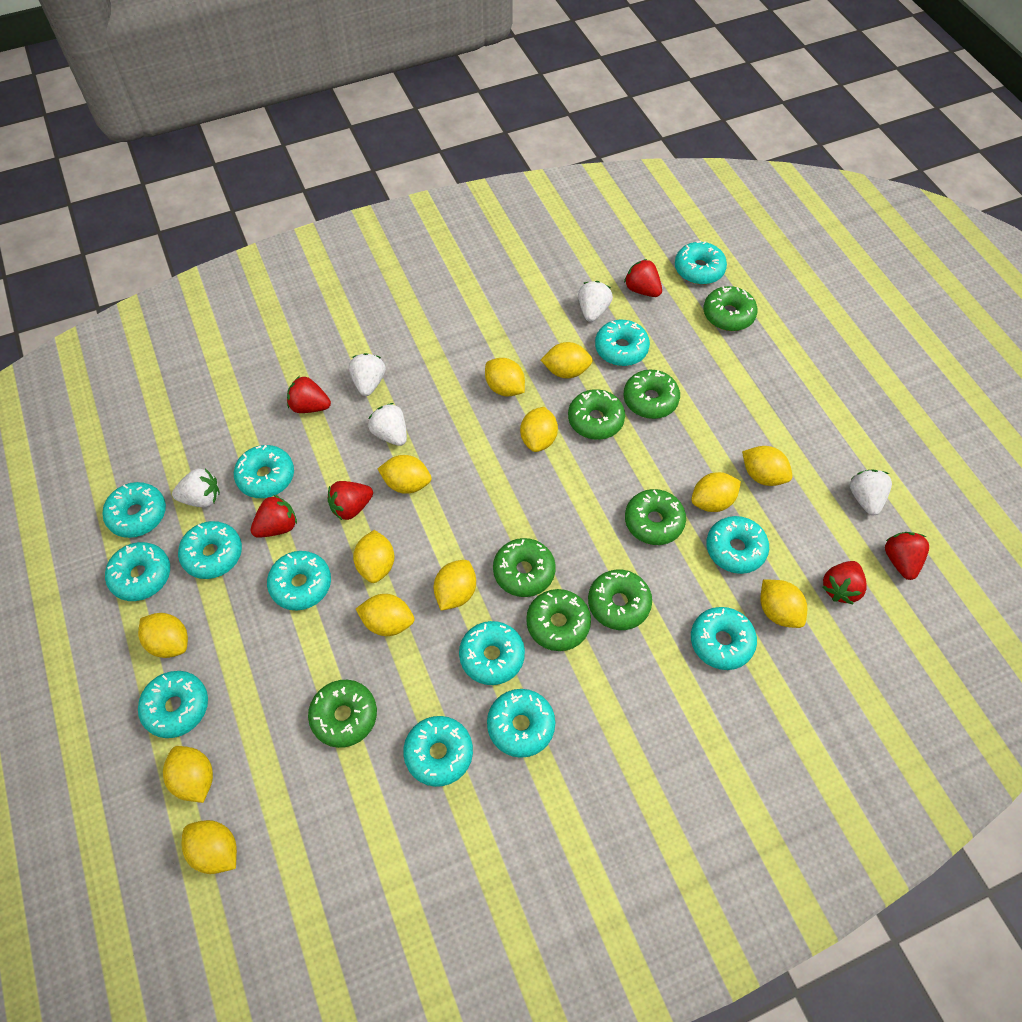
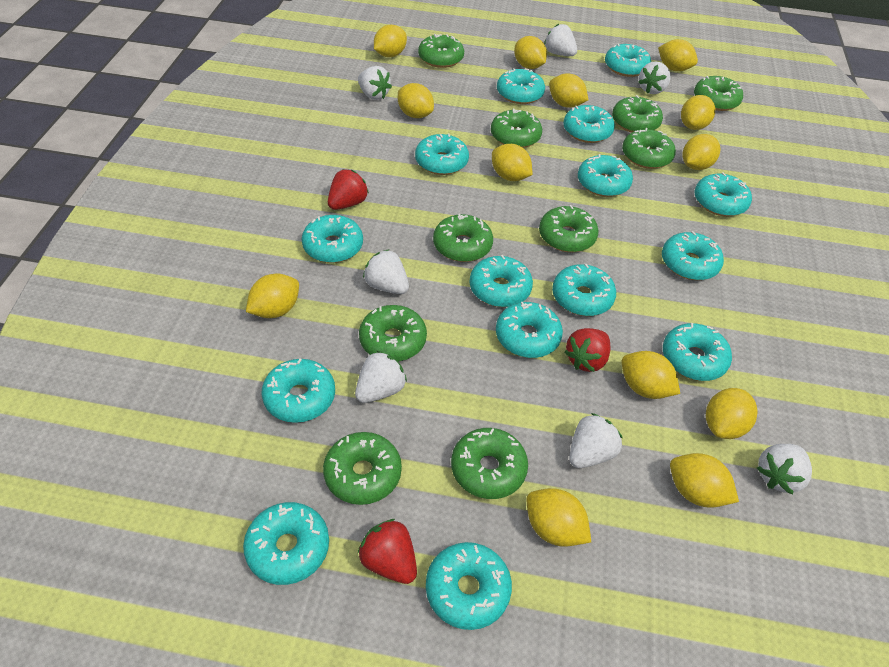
green donut: 8 -> 10
red strawberry: 6 -> 3
turquoise donut: 13 -> 15
white strawberry: 5 -> 7

